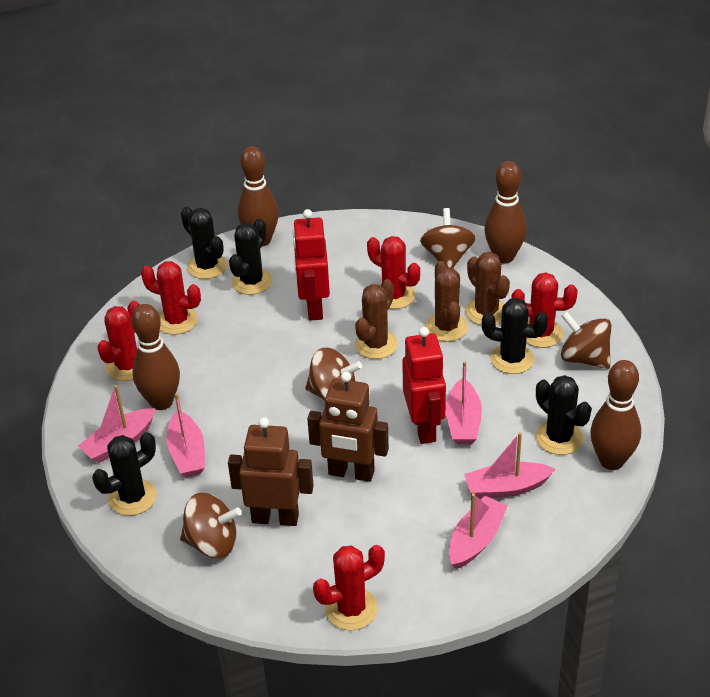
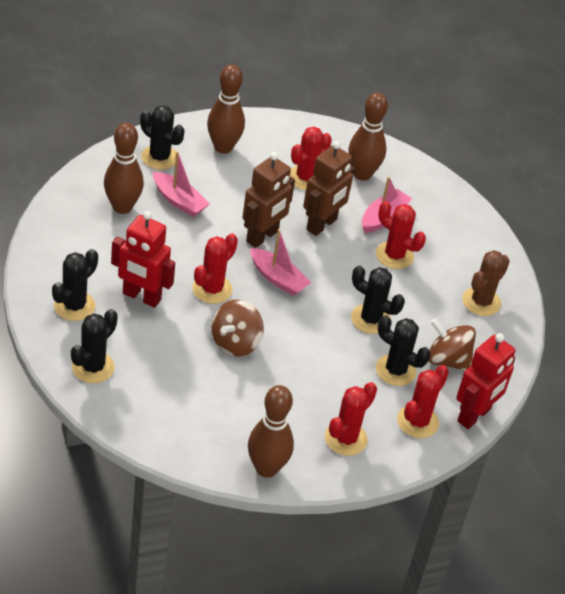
brown cactus: 3 -> 1
brown spinning top: 4 -> 2
pink boat: 5 -> 3

